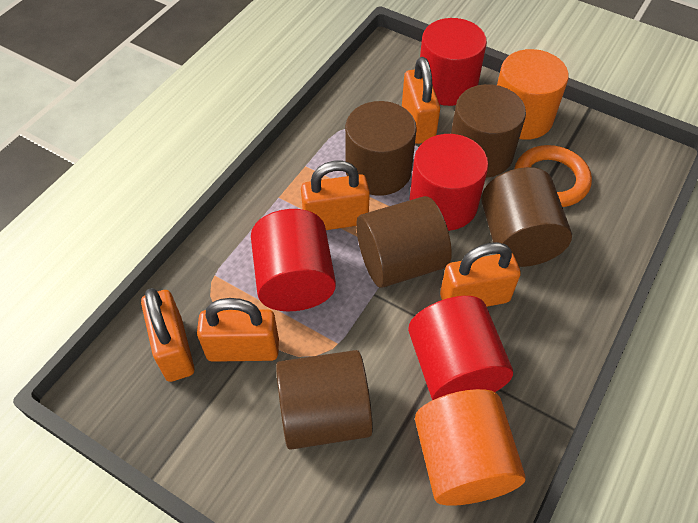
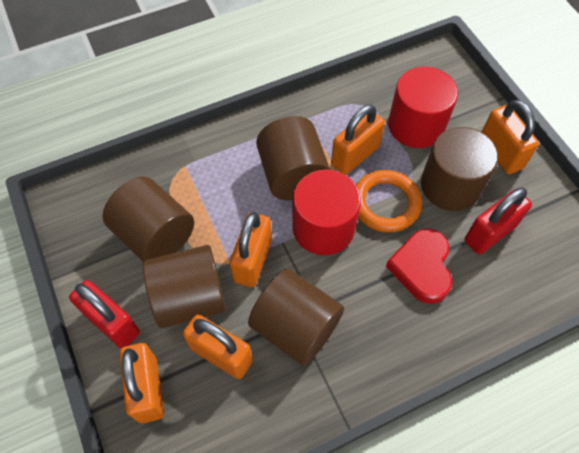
orange cylinder: 2 -> 0
red cylinder: 4 -> 2
red heart: 0 -> 1
red padlock: 0 -> 2

